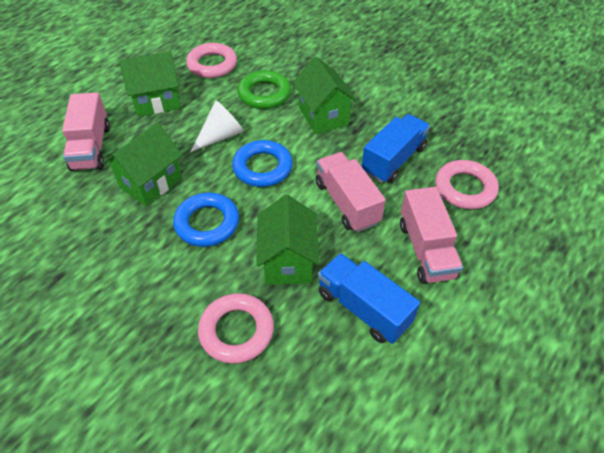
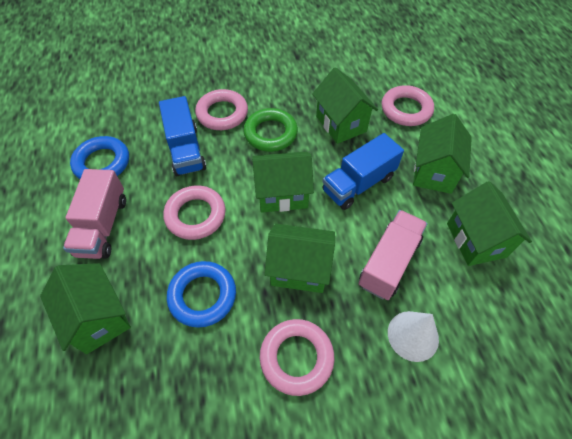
green house: 4 -> 6
pink ring: 3 -> 4
pink truck: 3 -> 2

